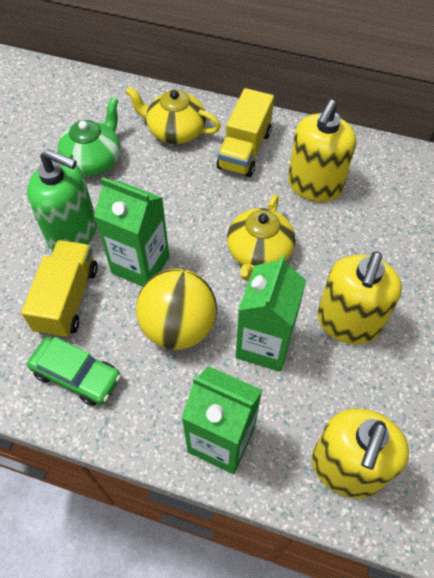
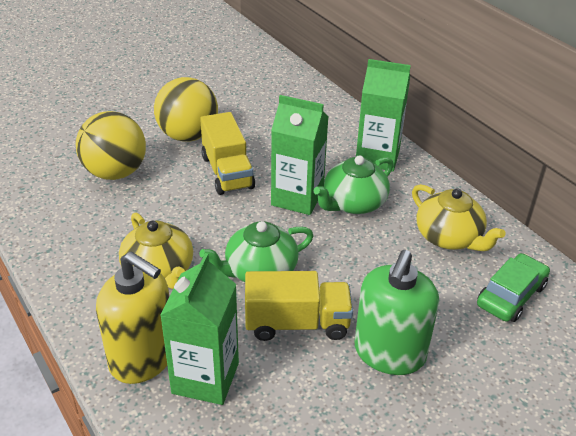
green teapot: 1 -> 2
yellow ball: 1 -> 2
yellow soap dispenser: 3 -> 1

